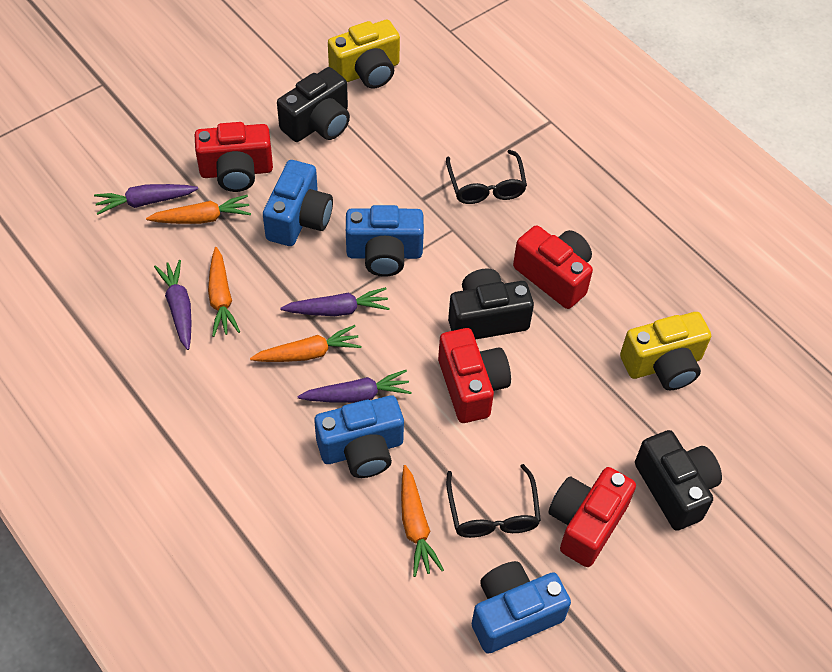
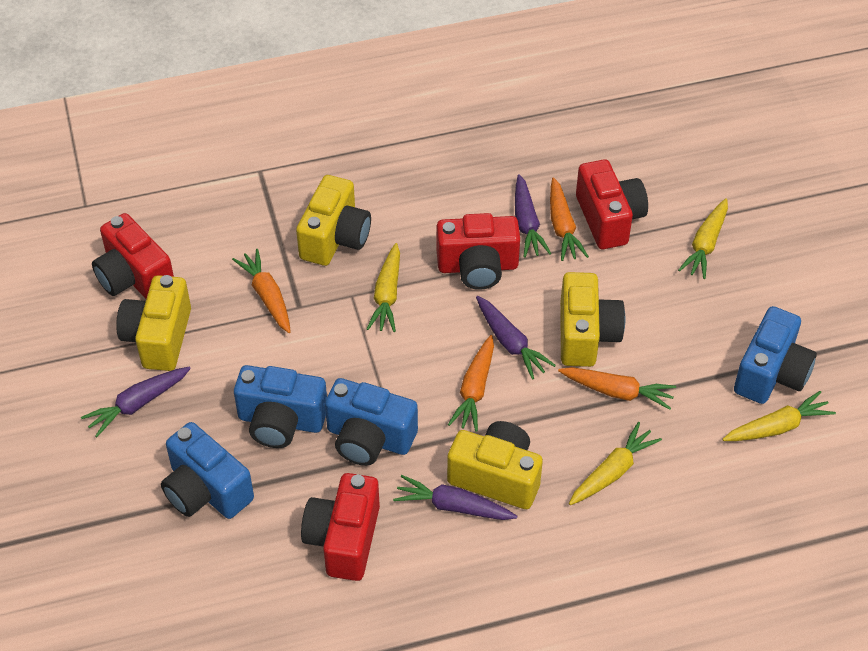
black camera: 3 -> 0
black glasses: 2 -> 0
yellow camera: 2 -> 4
yellow carrot: 0 -> 4

